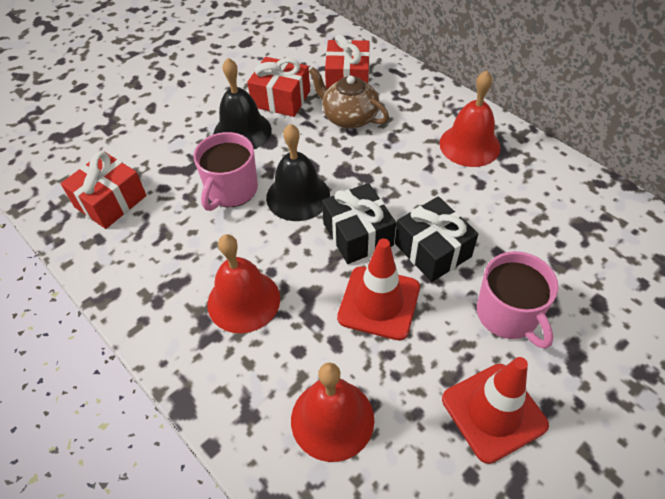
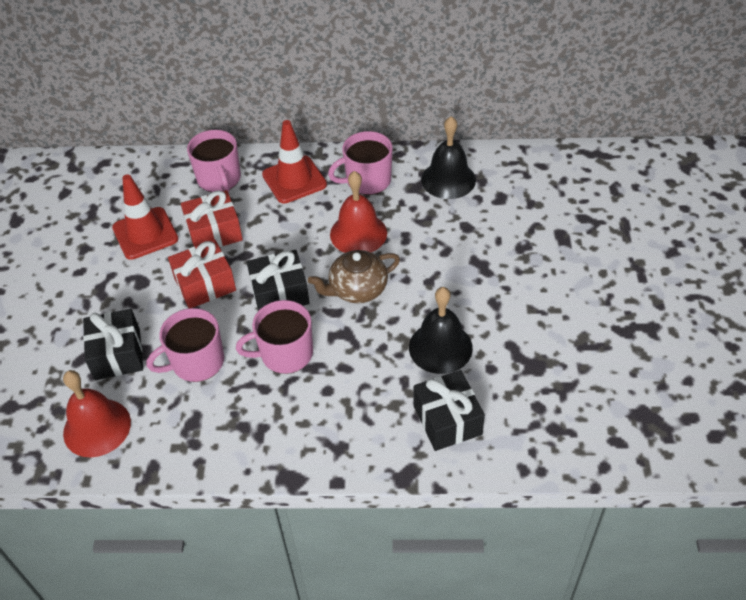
black gift: 2 -> 3
pink mug: 2 -> 4
red bell: 3 -> 2
red gift: 3 -> 2

